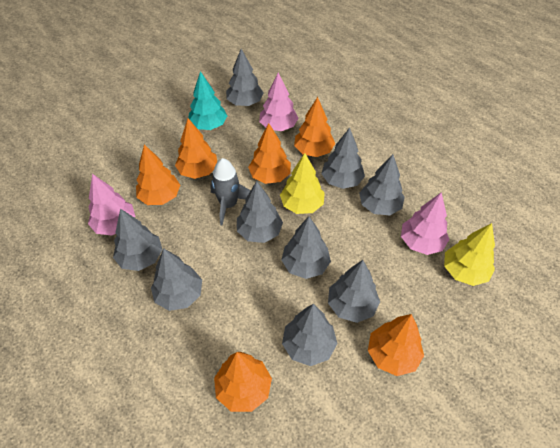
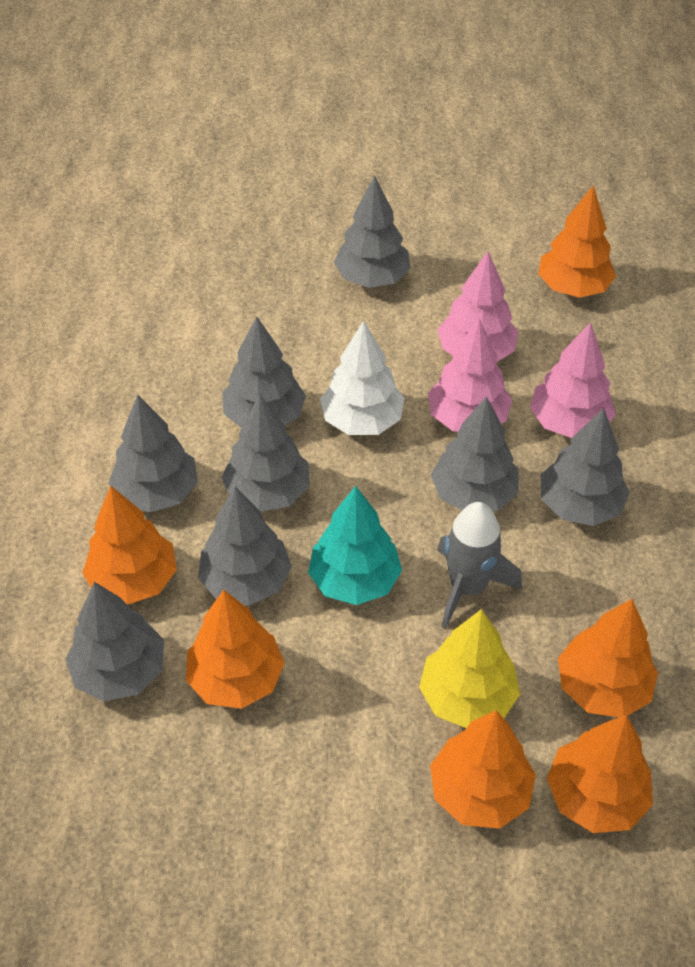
grey tree: 9 -> 8
white tree: 0 -> 1
yellow tree: 2 -> 1

